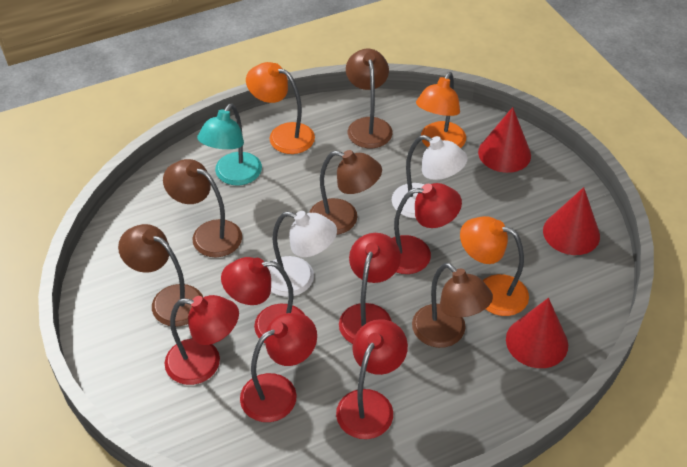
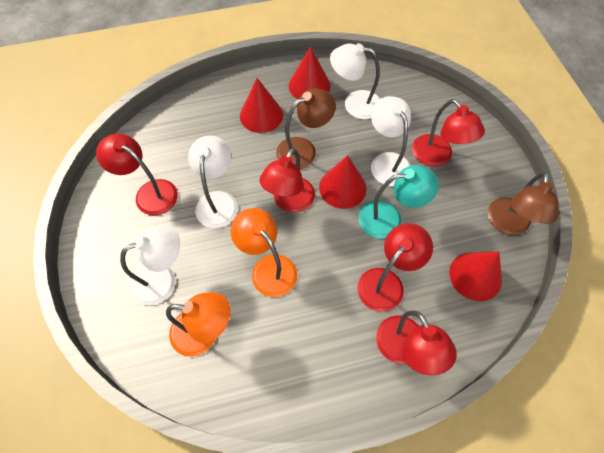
brown lamp: 5 -> 2
orange lamp: 3 -> 2
red cone: 3 -> 4
red lamp: 6 -> 5
white lamp: 2 -> 4

